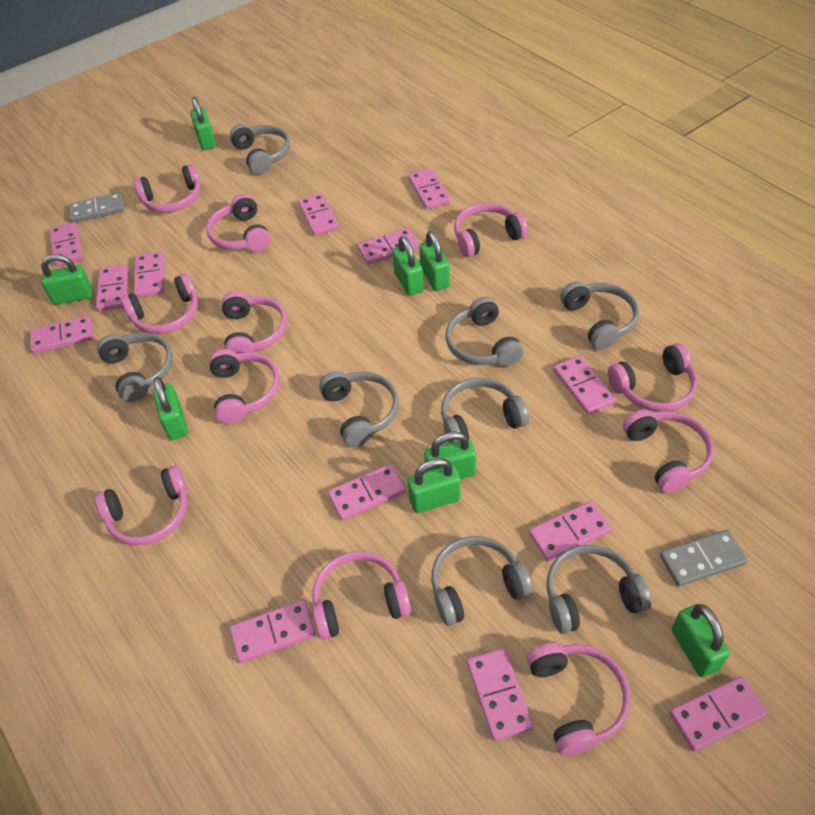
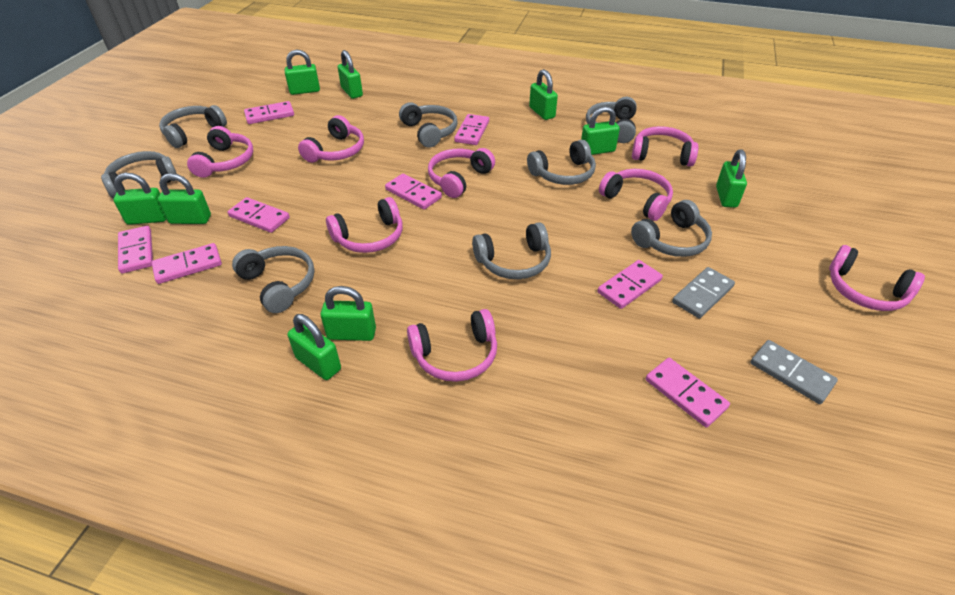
green padlock: 8 -> 9
pink domino: 13 -> 8
pink headphones: 11 -> 8

